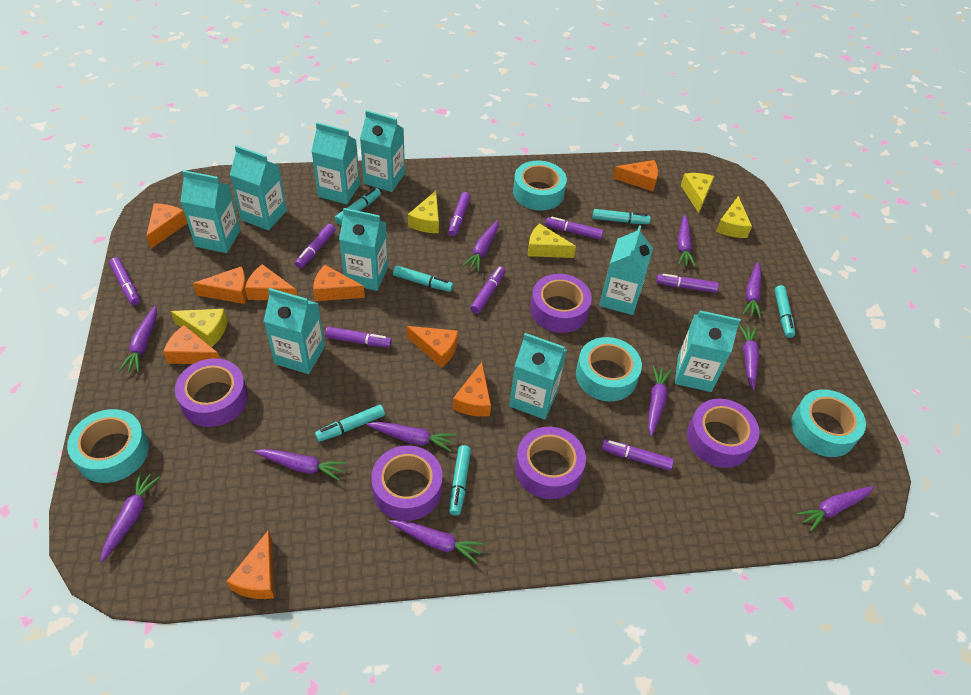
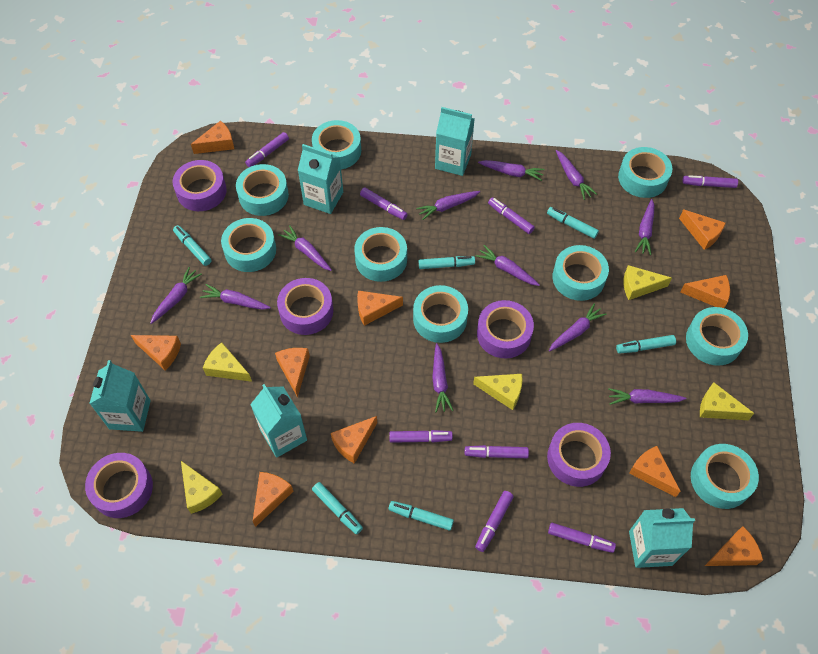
orange cheese: 9 -> 10
turquoise carton: 9 -> 5
turquoise tape: 4 -> 9

